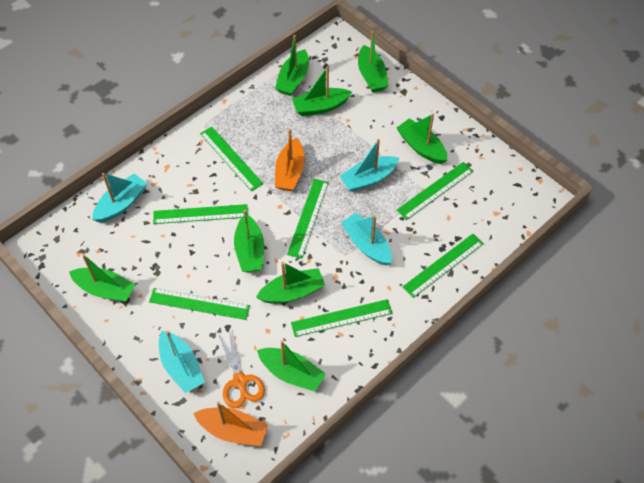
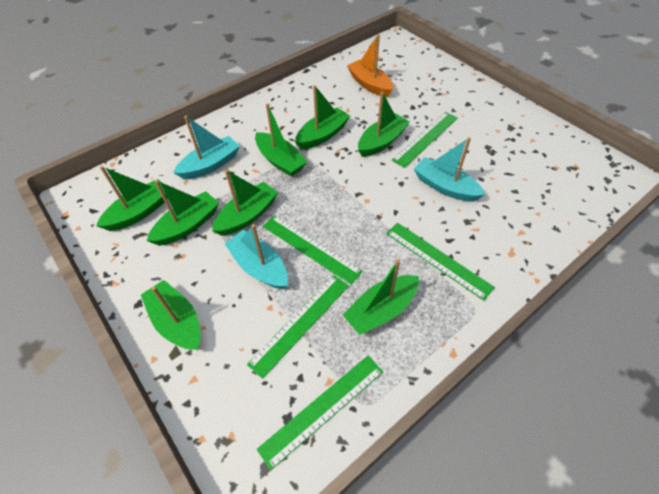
green ruler: 7 -> 5
orange boat: 2 -> 1
orange scissors: 1 -> 0
turquoise boat: 4 -> 3

